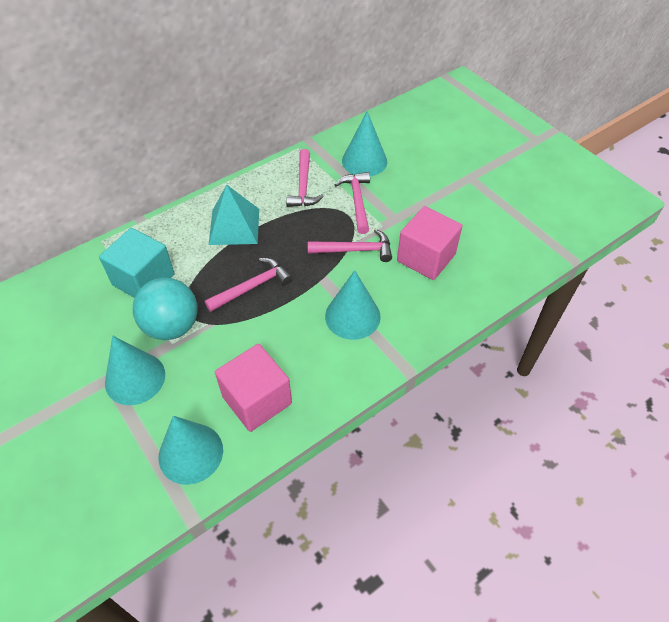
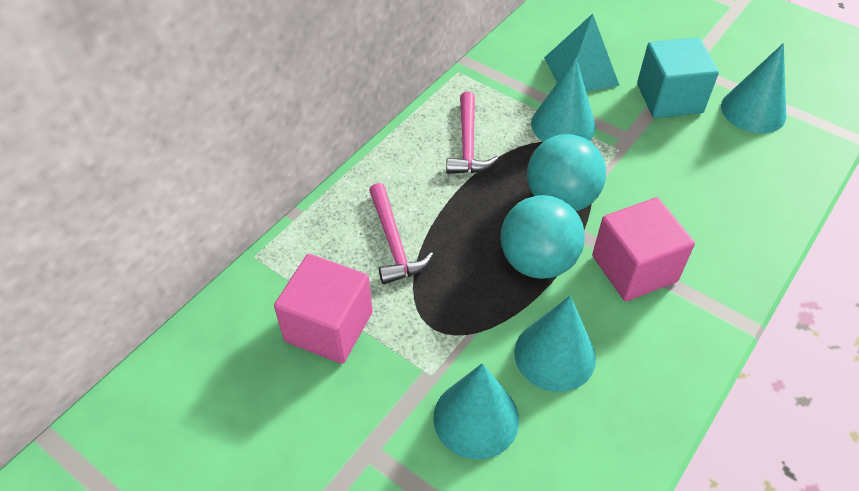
pink hammer: 4 -> 2
turquoise ball: 1 -> 2

